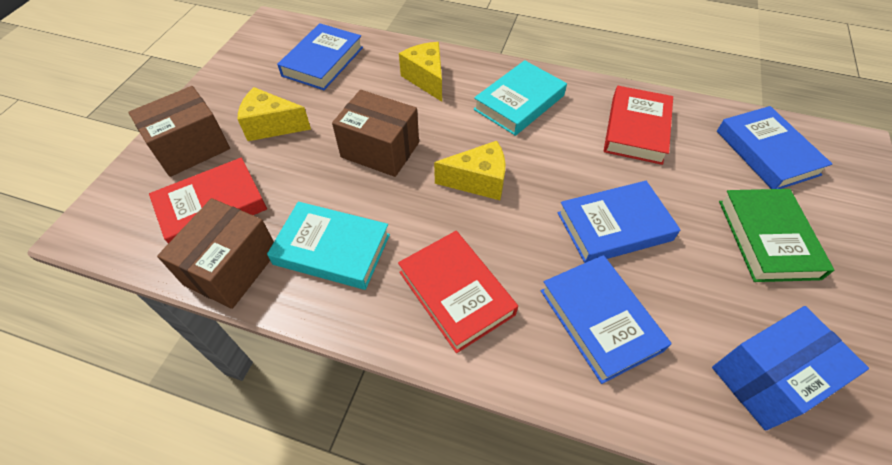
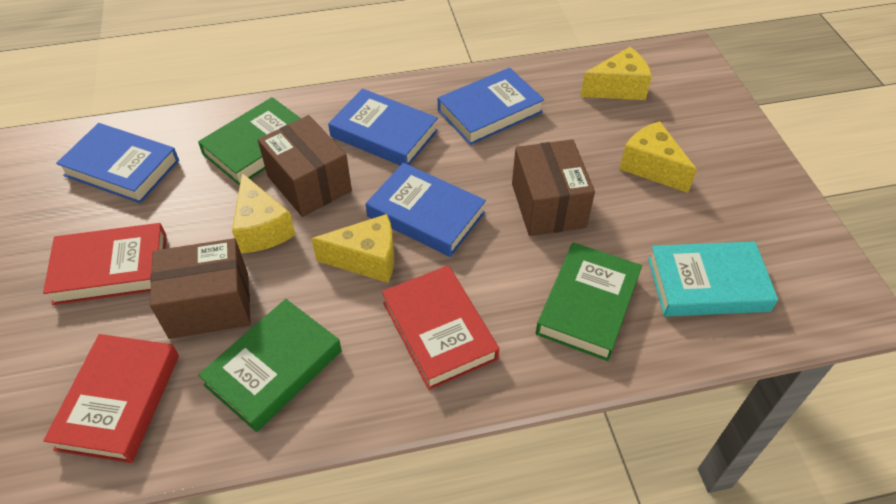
blue box: 1 -> 0
green book: 1 -> 3
turquoise book: 2 -> 1
yellow cheese: 3 -> 4

